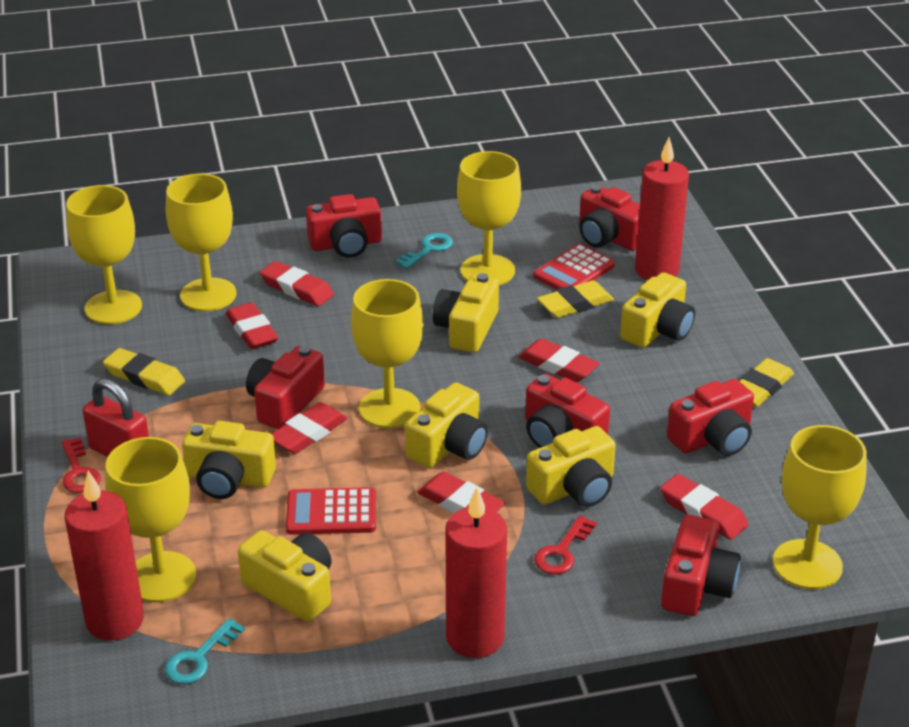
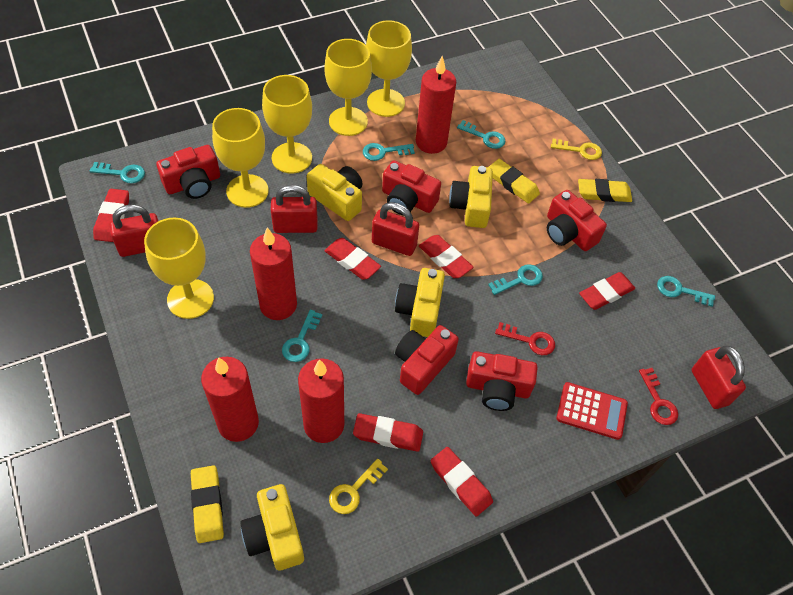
red calculator: 2 -> 1
red camera: 6 -> 5
red candle: 3 -> 4
red padlock: 1 -> 4
turquoise key: 2 -> 6
yellow camera: 6 -> 4
yellow goblet: 6 -> 5
yellow key: 0 -> 2

